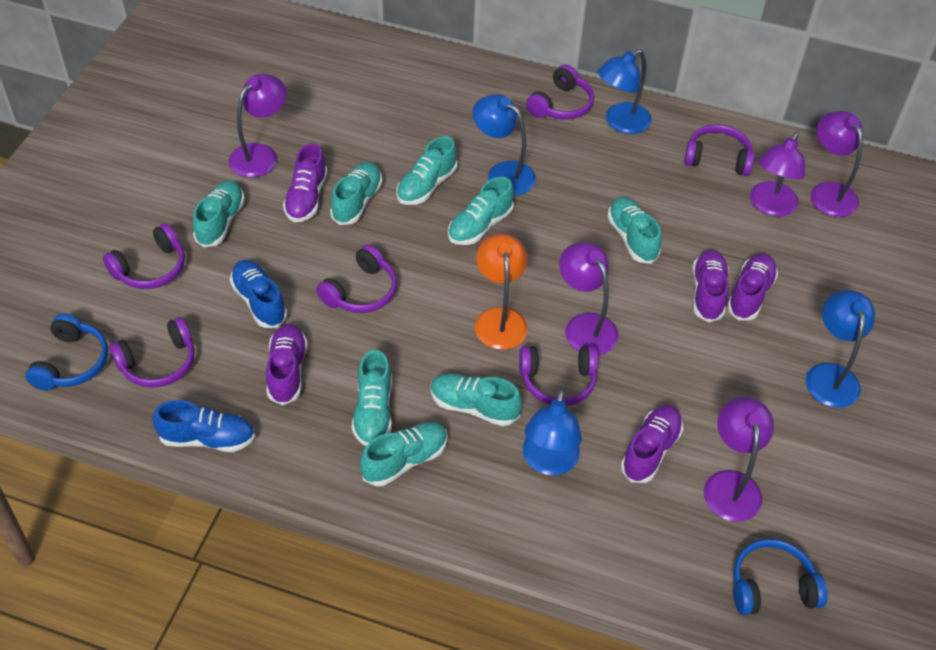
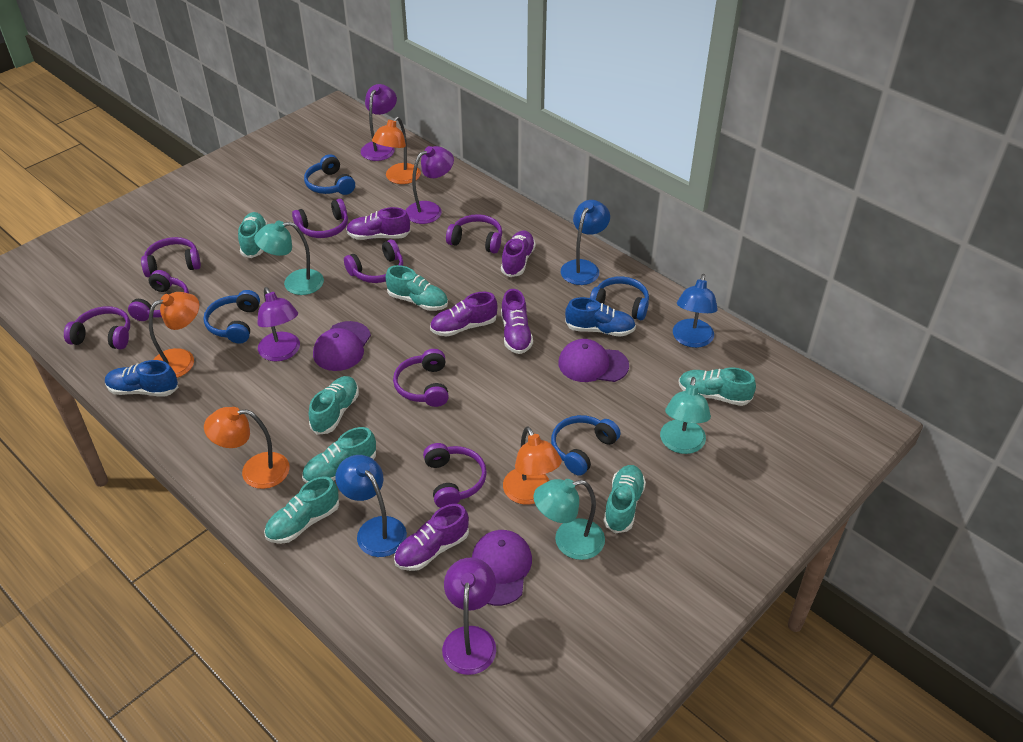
blue headphones: 2 -> 4
blue lamp: 4 -> 3
orange lamp: 1 -> 4
purple cap: 0 -> 3
purple headphones: 6 -> 8
purple lamp: 5 -> 4
turquoise lamp: 0 -> 3
turquoise shoe: 8 -> 7

